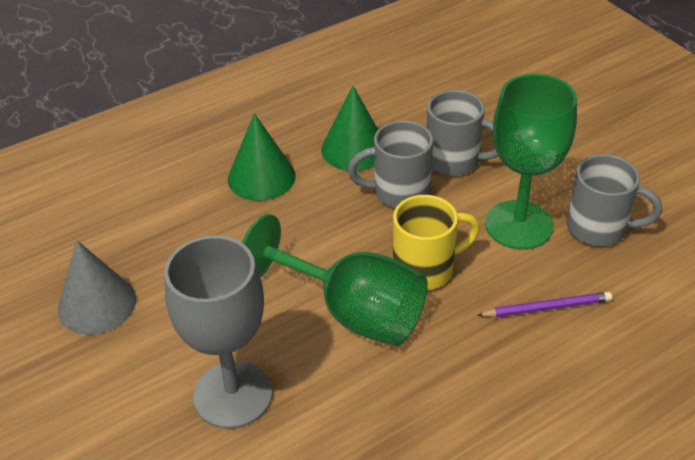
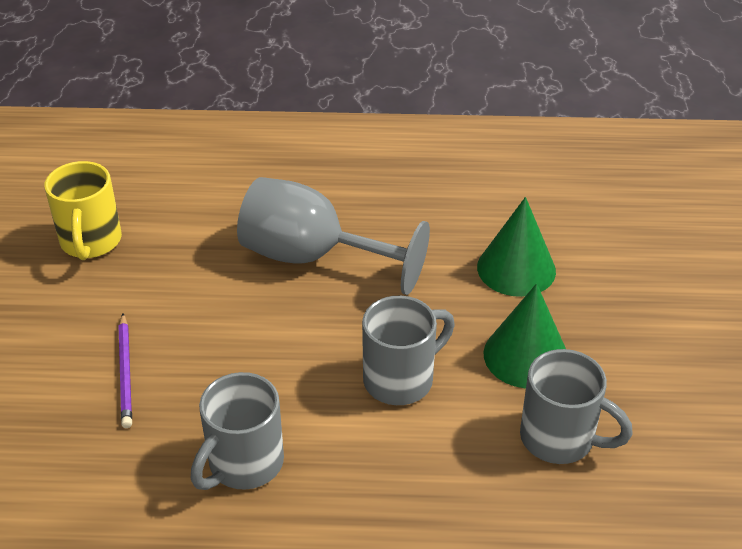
green goblet: 2 -> 0
grey cone: 1 -> 0

